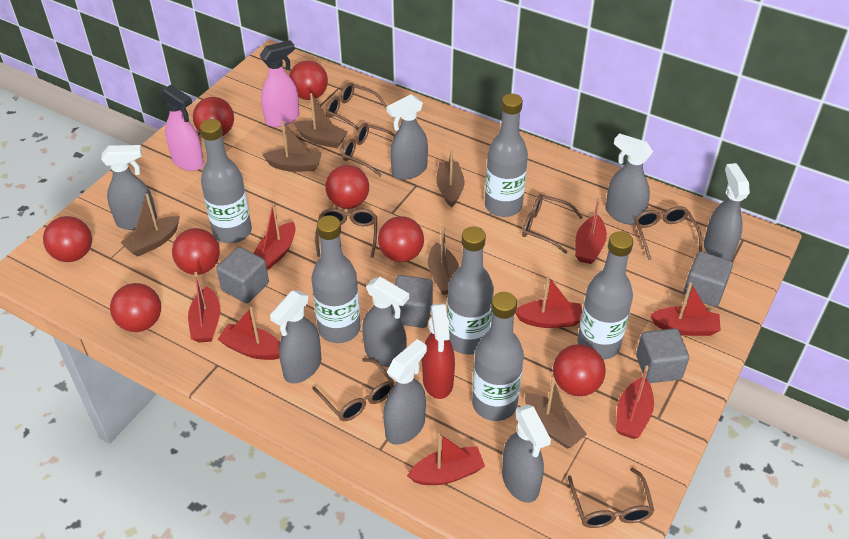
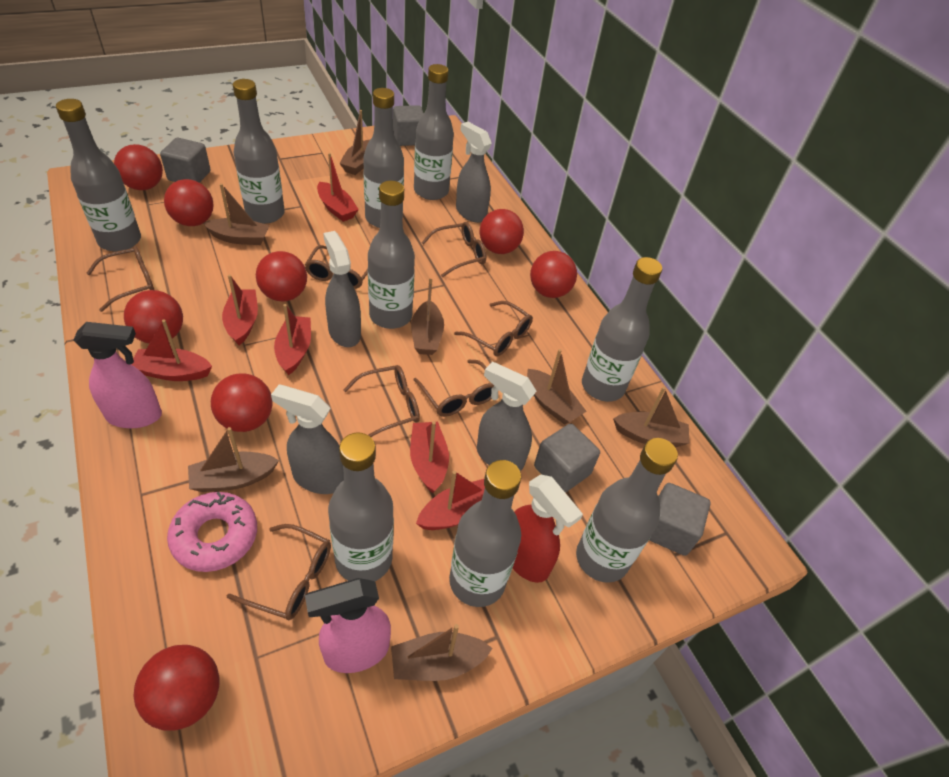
brown boat: 6 -> 7
grey bottle: 6 -> 9
grey spray bottle: 8 -> 4
pink donut: 0 -> 1
red boat: 8 -> 6

